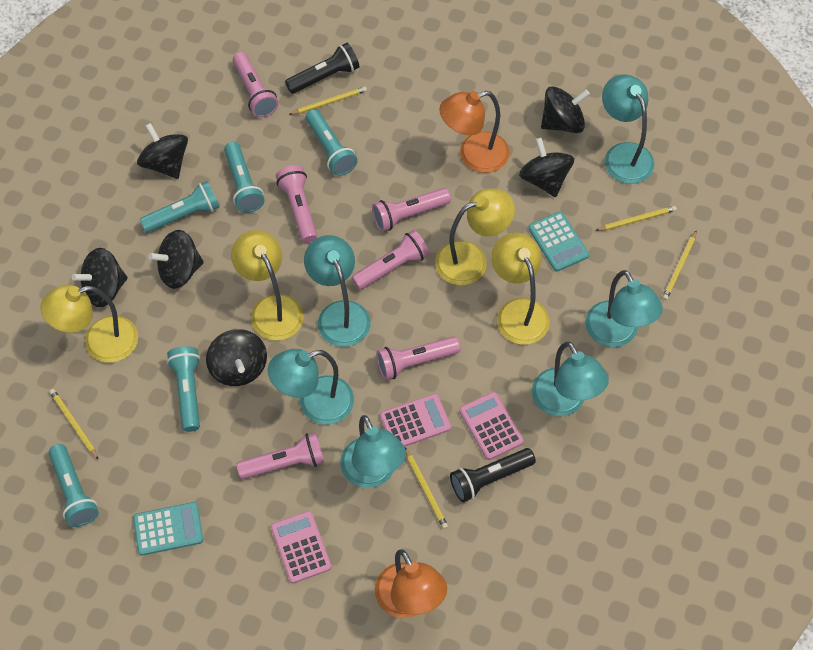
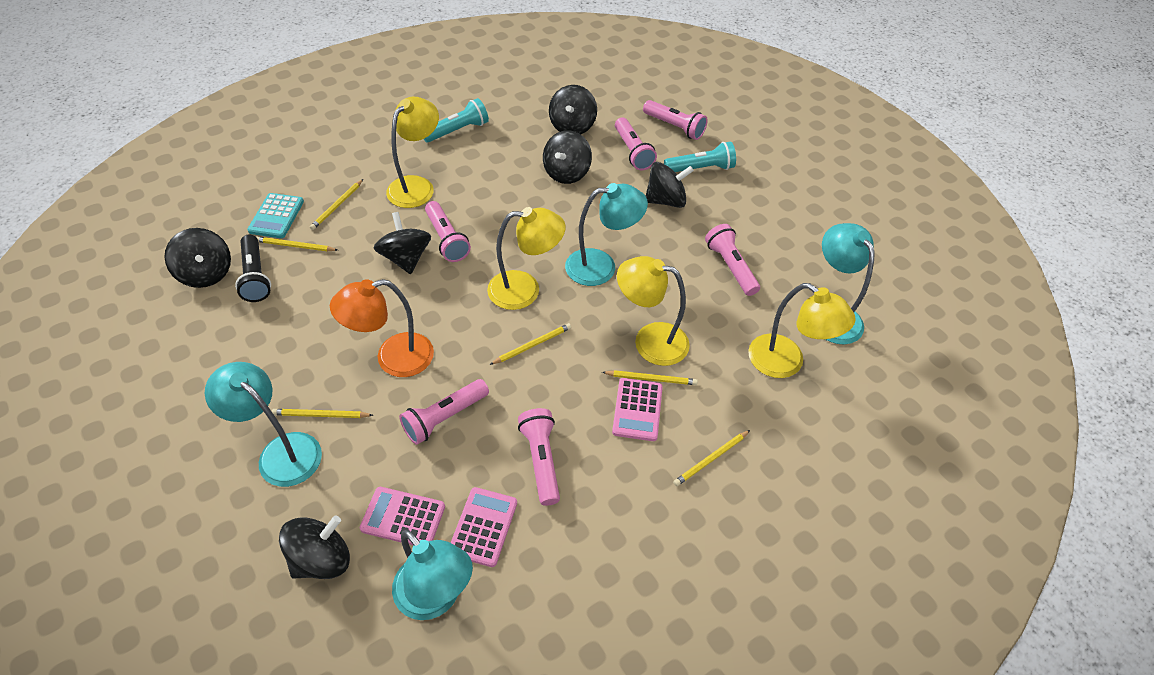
black flashlight: 2 -> 1
orange lamp: 2 -> 1
turquoise calculator: 2 -> 1
turquoise flashlight: 5 -> 2
turquoise lamp: 6 -> 4
yellow pencil: 5 -> 6

